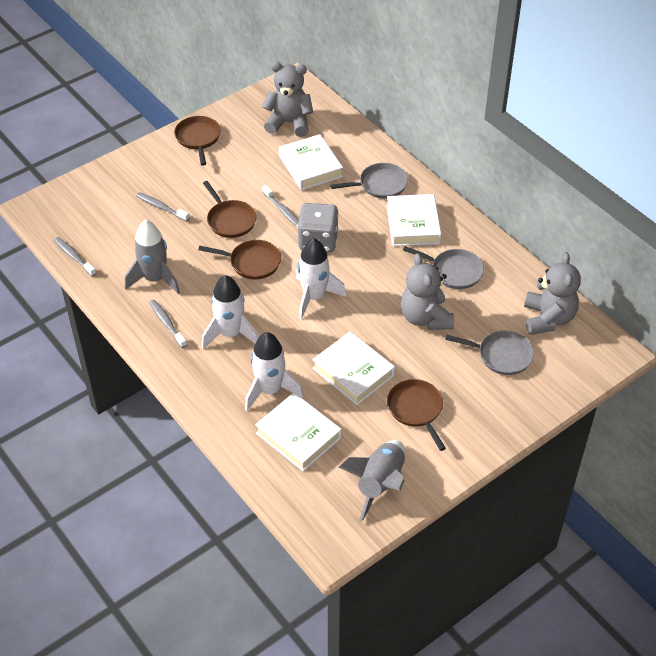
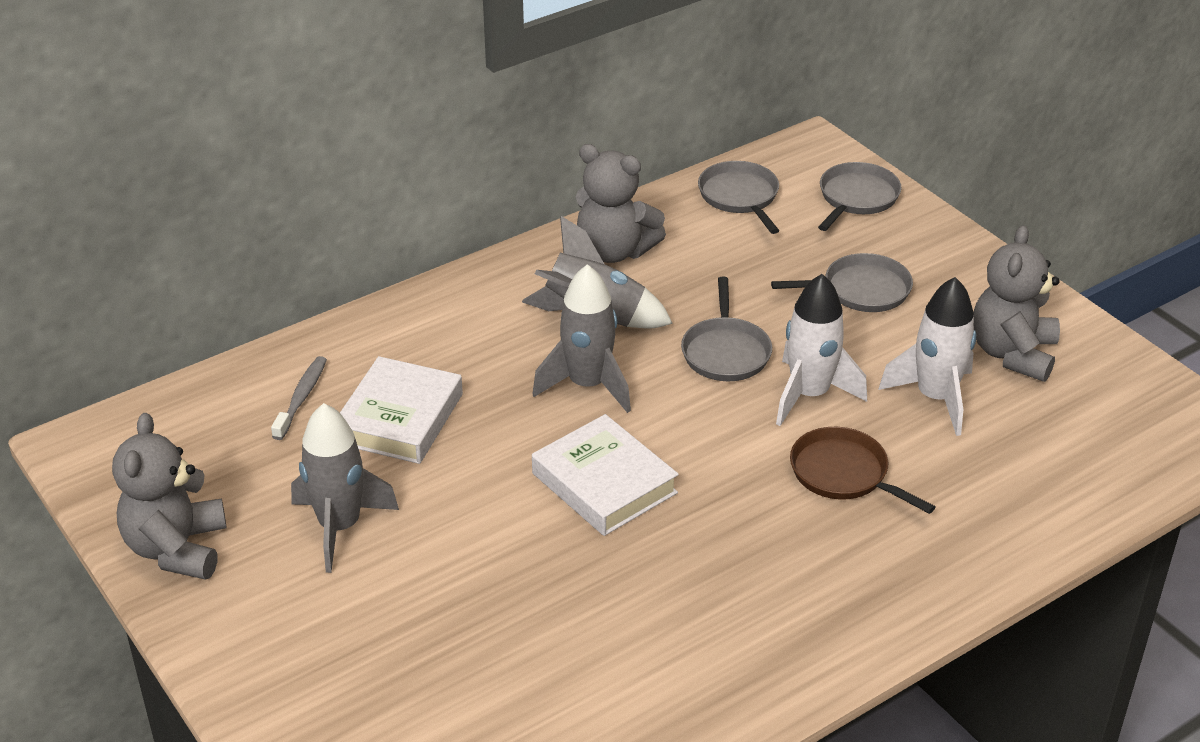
brown pan: 4 -> 1
grey dice: 1 -> 0
grey pan: 3 -> 4
grey rocket: 2 -> 3
grey toothbrush: 4 -> 1
white book: 4 -> 2
white rocket: 3 -> 2

